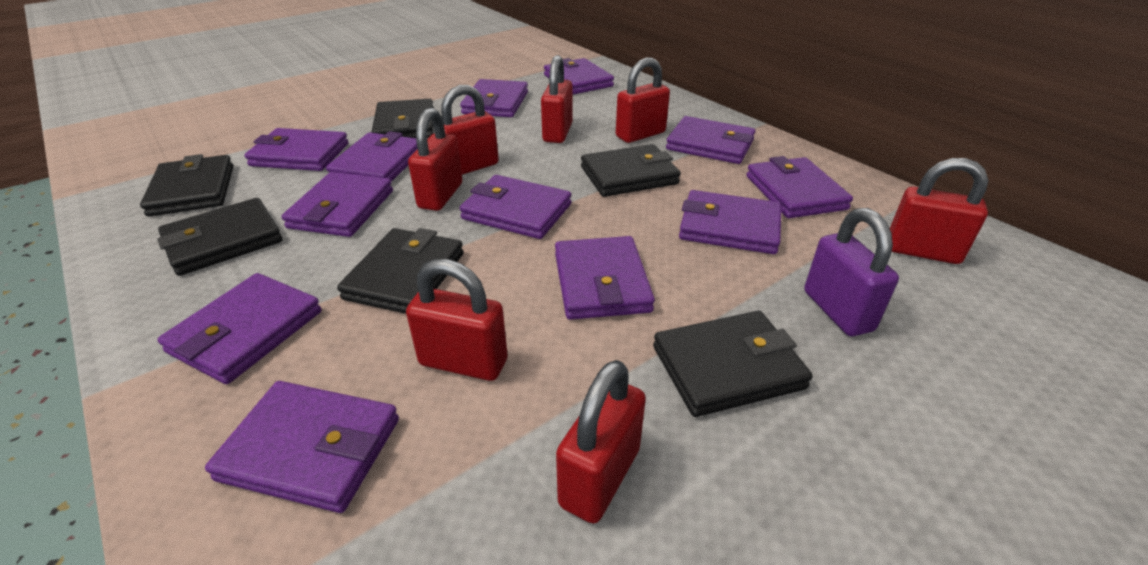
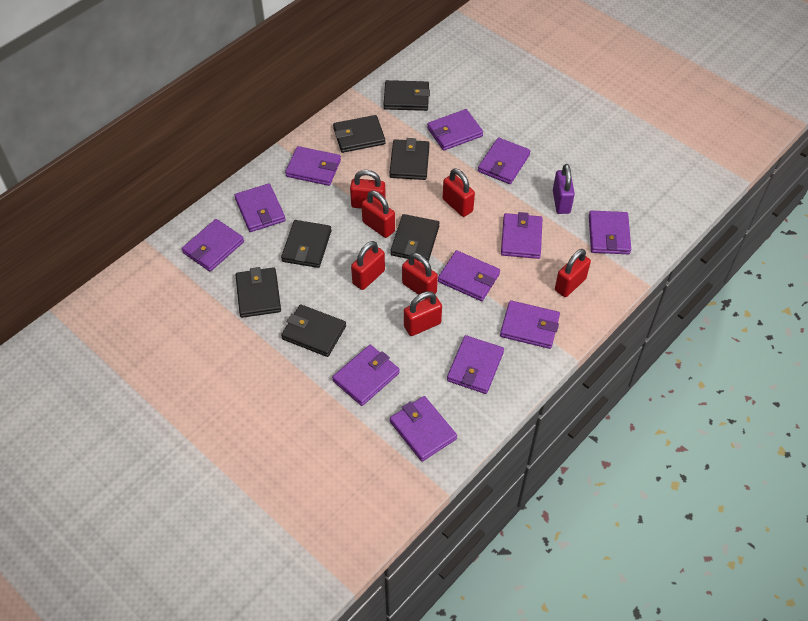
black wallet: 6 -> 7

